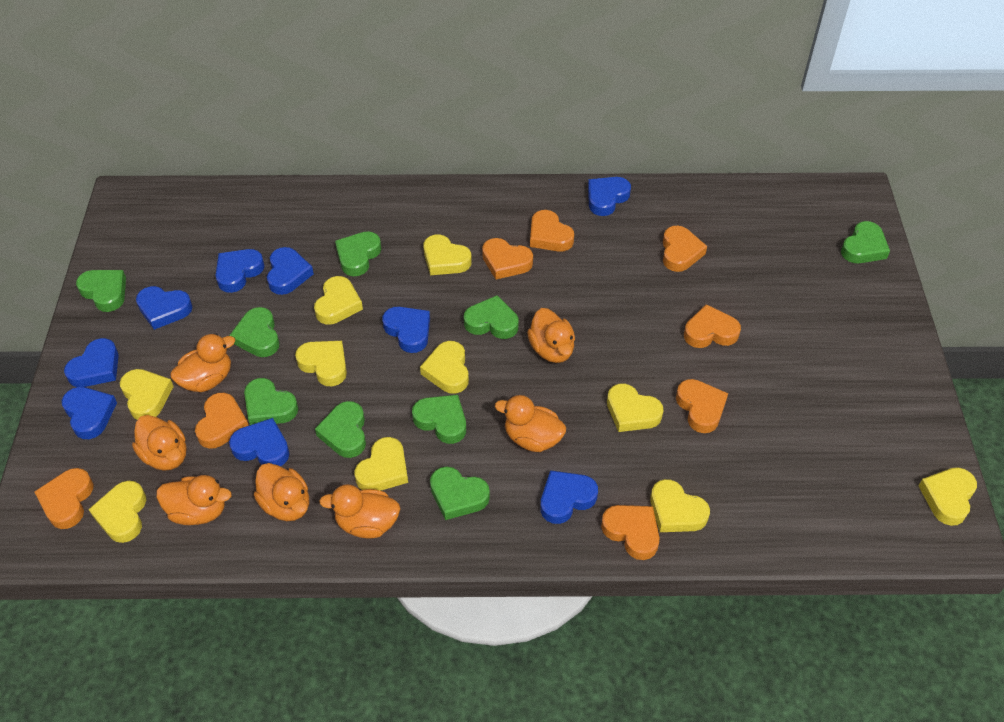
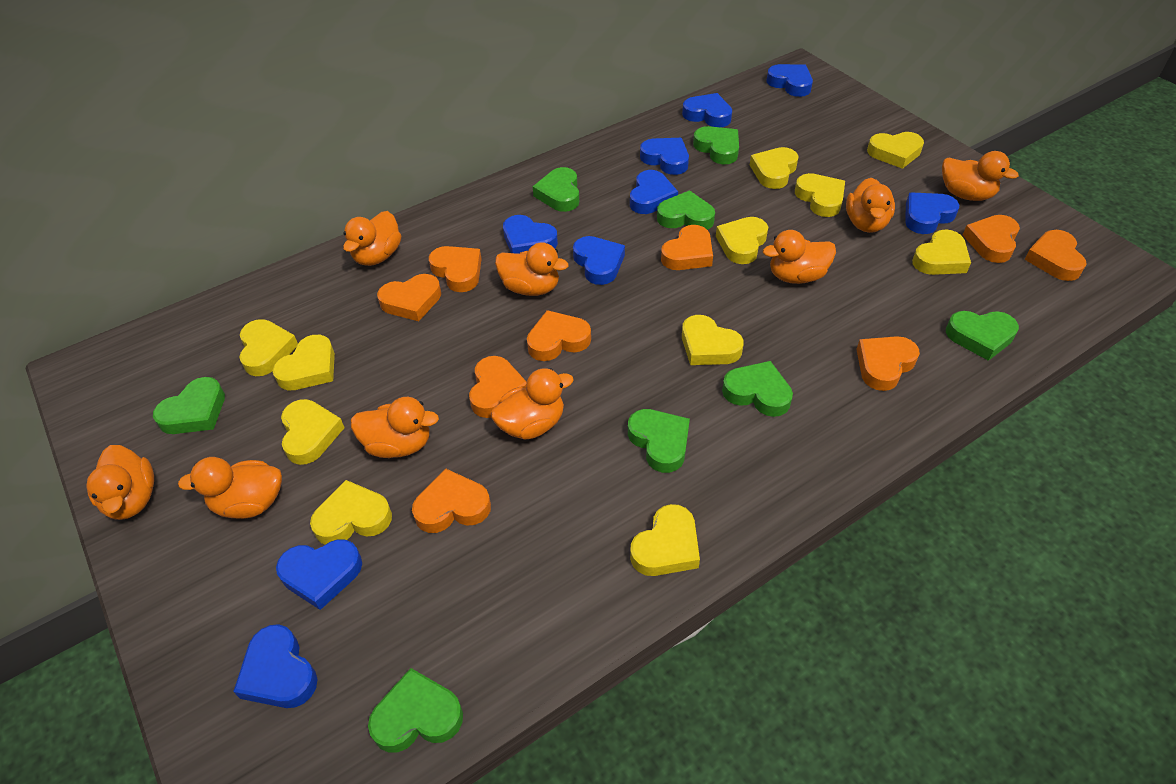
green heart: 9 -> 8
orange duck: 7 -> 9
orange heart: 8 -> 9
yellow heart: 10 -> 11

